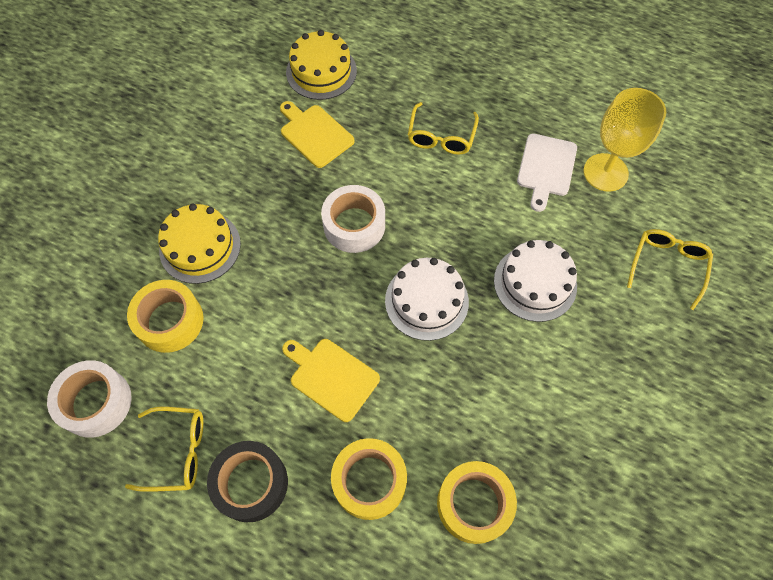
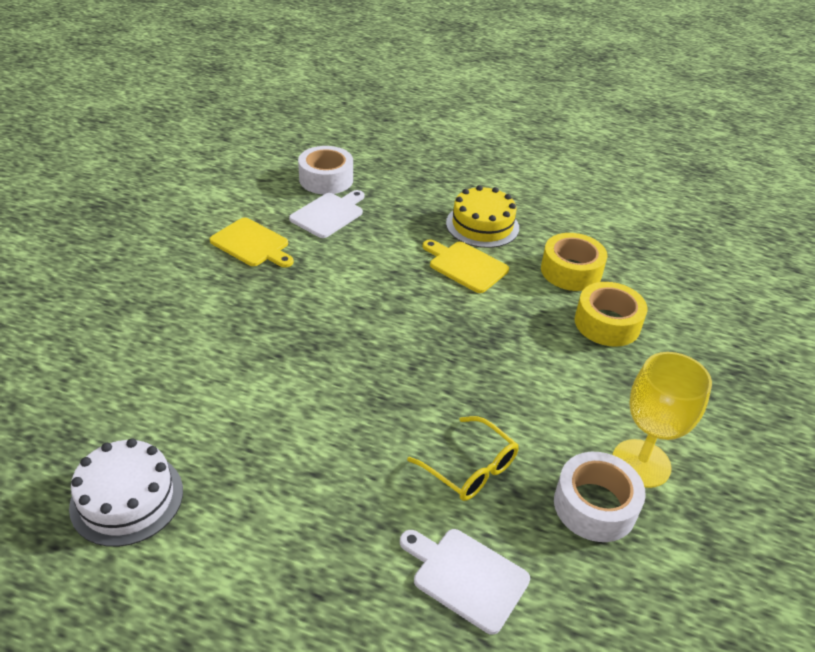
black tape: 1 -> 0
white cake: 2 -> 1
white cutting board: 1 -> 2
yellow cake: 2 -> 1
yellow glasses: 3 -> 1
yellow tape: 3 -> 2

